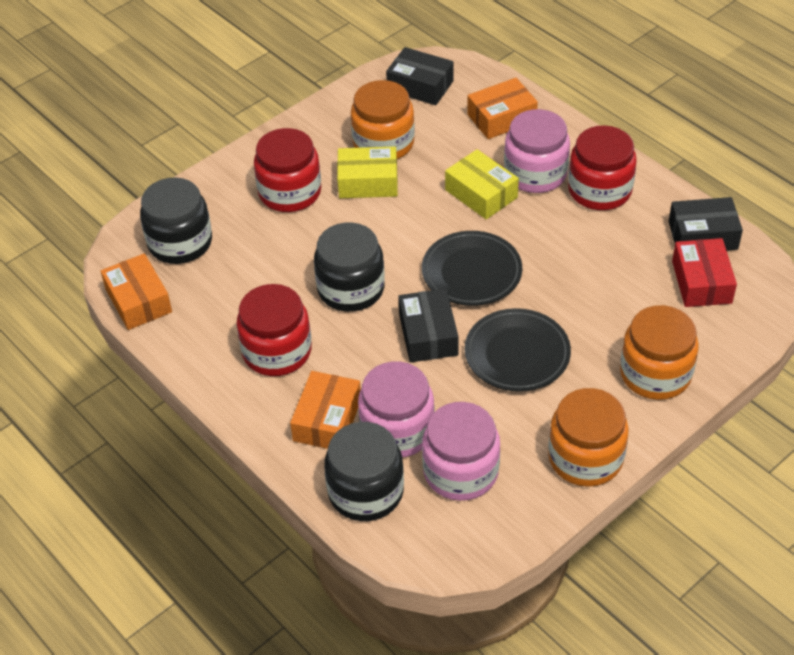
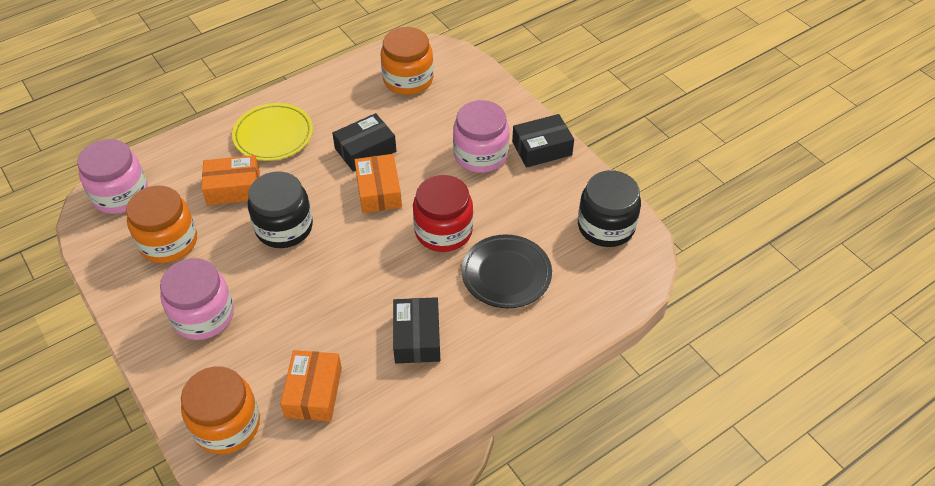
black jar: 3 -> 2
black plate: 2 -> 1
red box: 1 -> 0
red jar: 3 -> 1
yellow box: 2 -> 0
yellow plate: 0 -> 1

